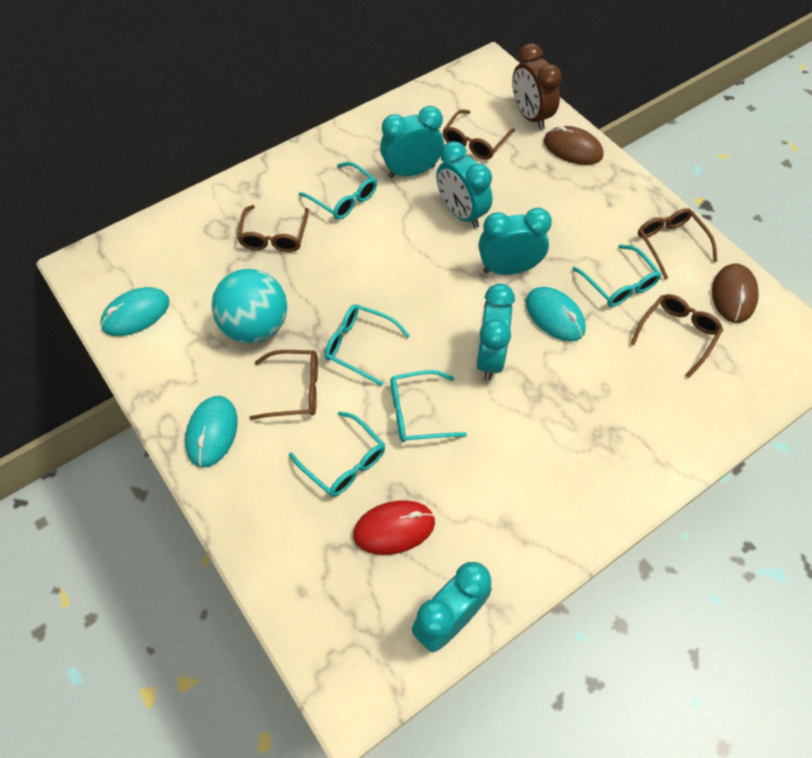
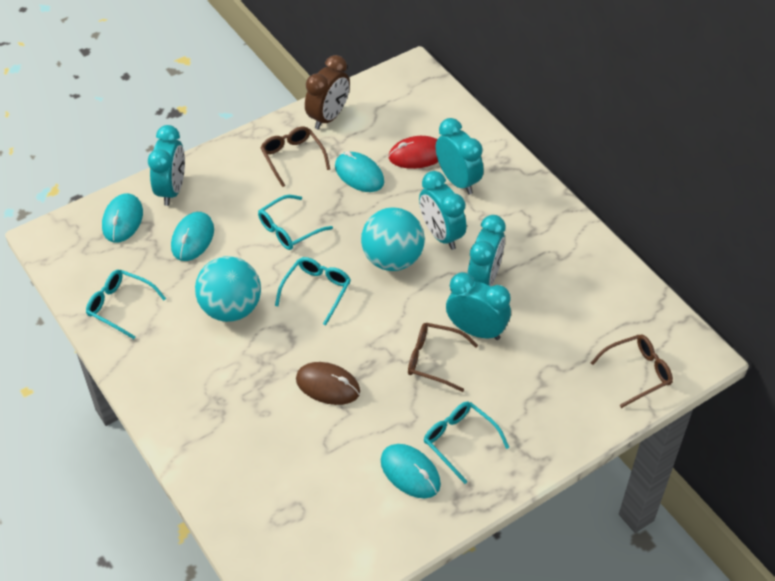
brown glasses: 5 -> 3
brown mouse: 2 -> 1
turquoise ball: 1 -> 2
turquoise glasses: 5 -> 4
turquoise mouse: 3 -> 4

